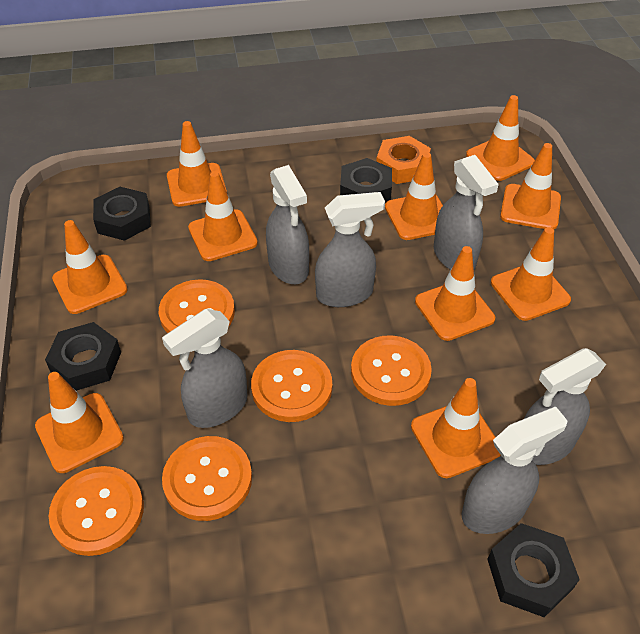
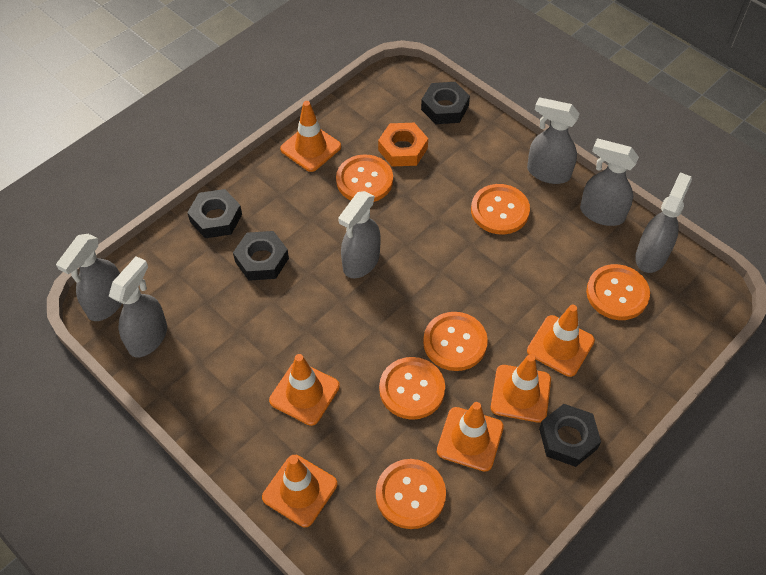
orange button: 5 -> 6
orange traffic cone: 10 -> 6

